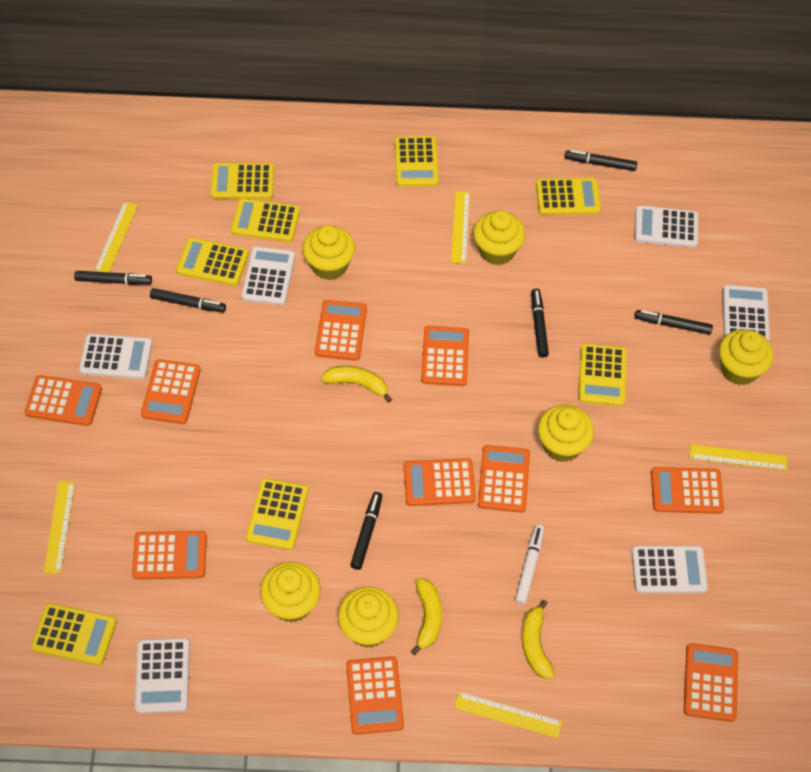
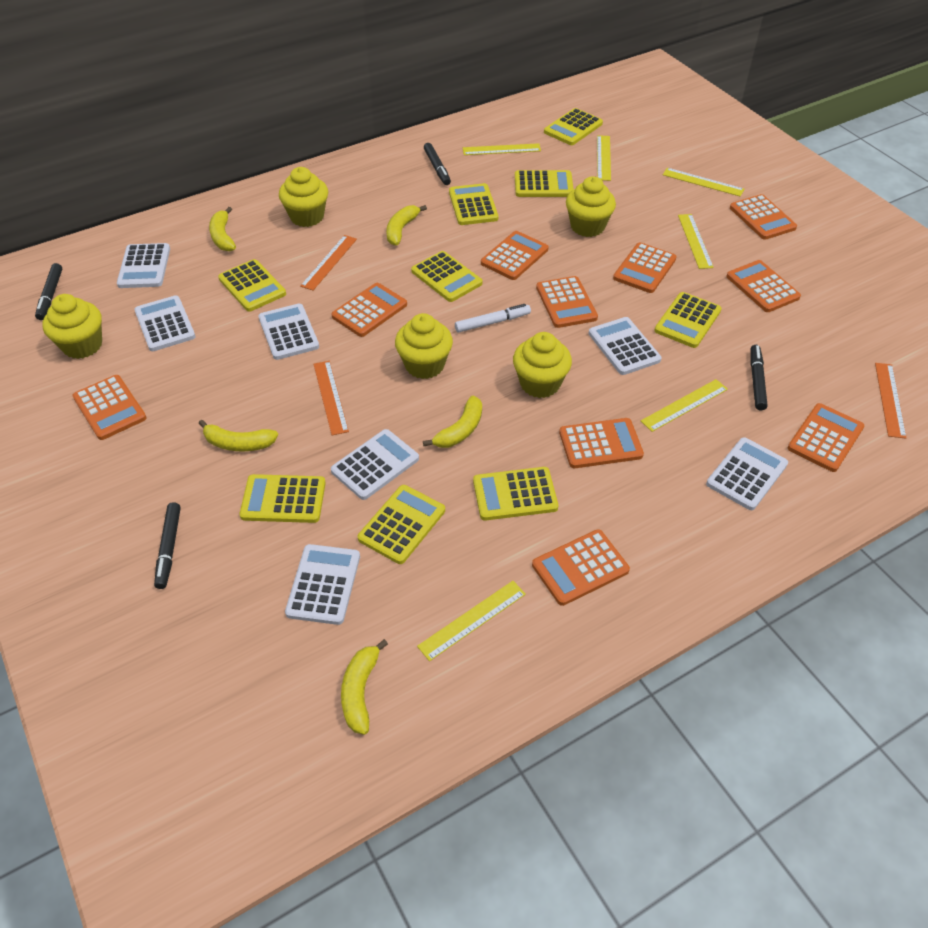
black marker: 6 -> 4
orange ruler: 0 -> 3
white calculator: 6 -> 7
yellow banana: 3 -> 5
yellow calculator: 8 -> 9
yellow cupcake: 6 -> 5
yellow ruler: 5 -> 6

